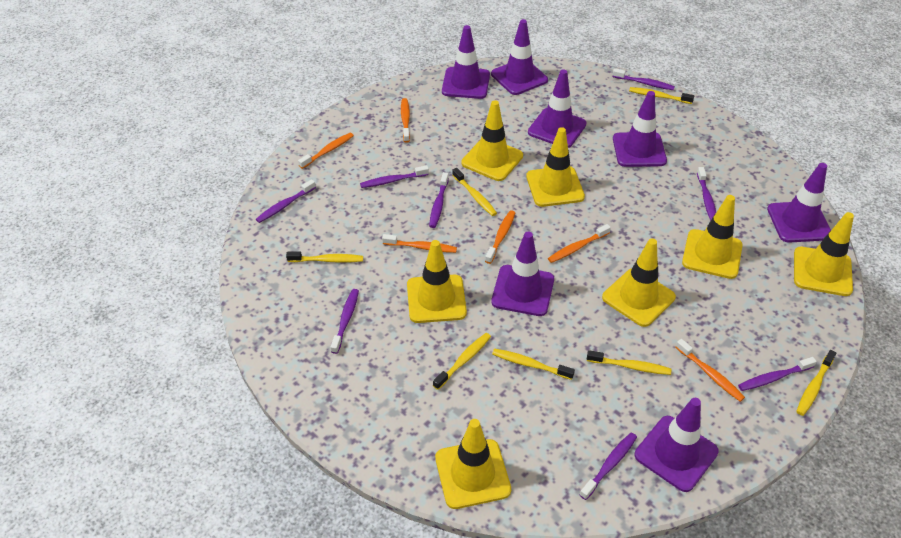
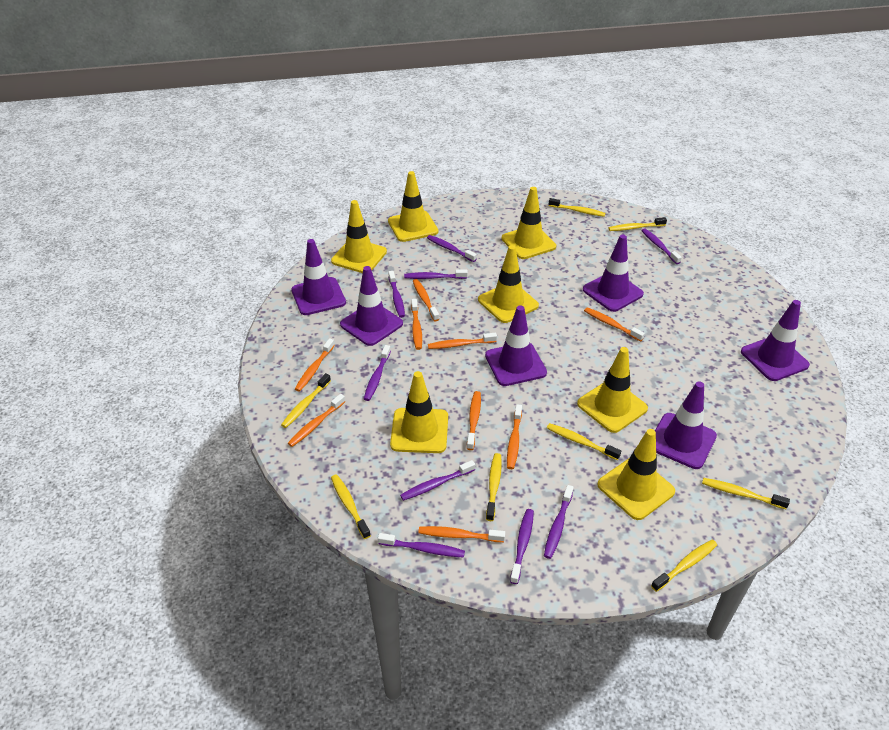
orange toothbrush: 6 -> 9
purple toothbrush: 8 -> 9
purple traffic cone: 7 -> 6
yellow toothbrush: 7 -> 8

